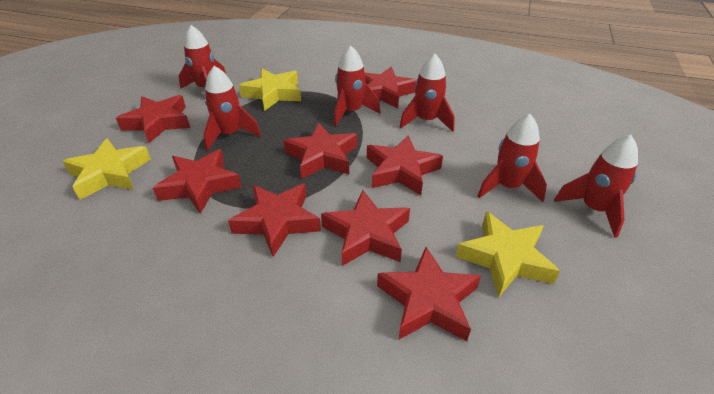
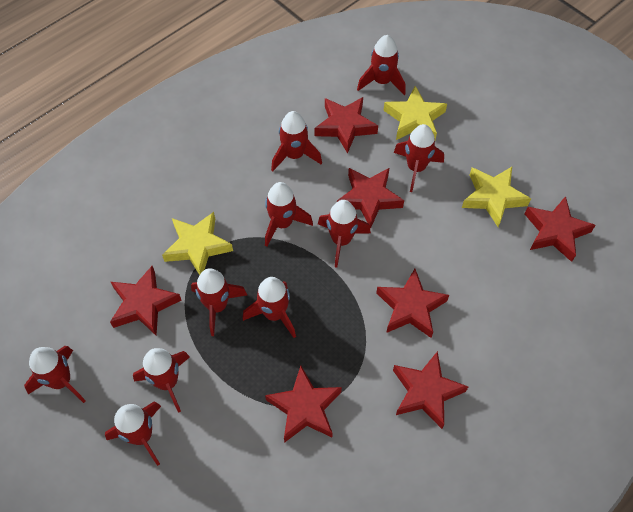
red rocket: 6 -> 10
red star: 8 -> 7

